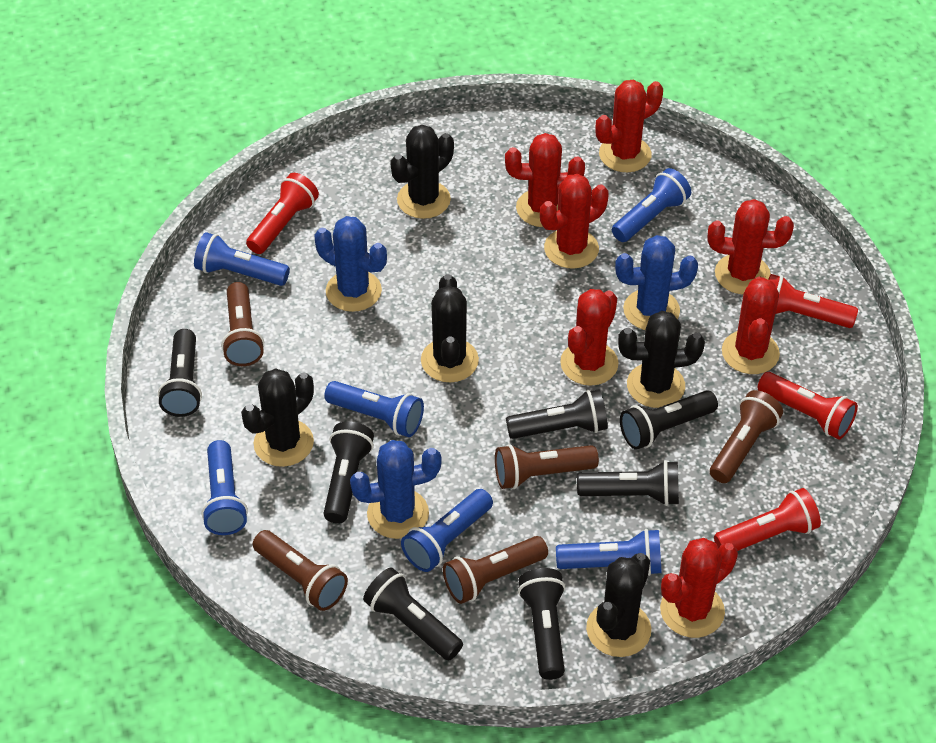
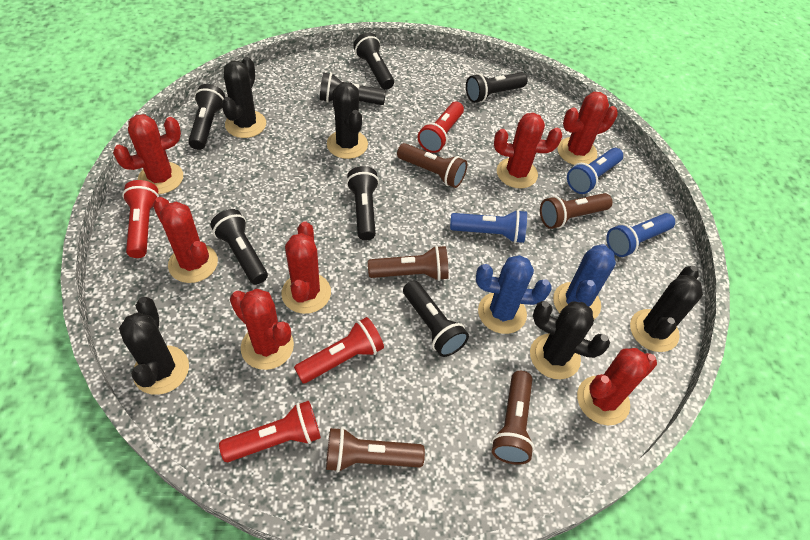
blue cactus: 3 -> 2
blue flashlight: 6 -> 3

